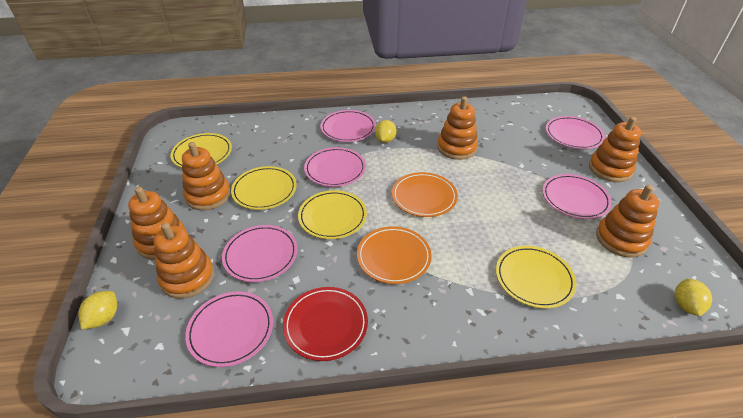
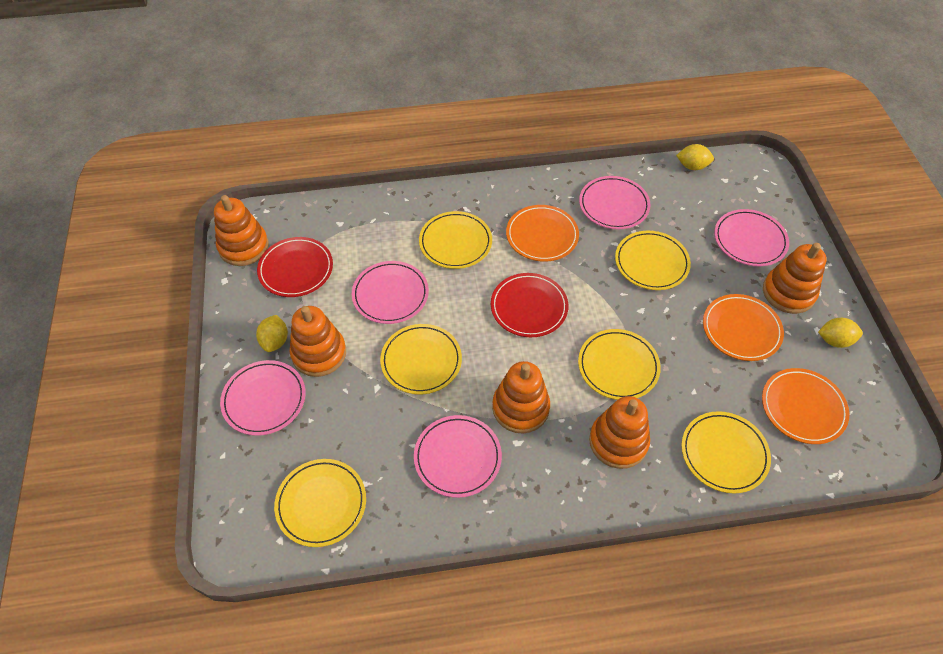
orange plate: 2 -> 3
orange stacking toy: 6 -> 5
pink plate: 6 -> 5
red plate: 1 -> 2
yellow plate: 4 -> 6

